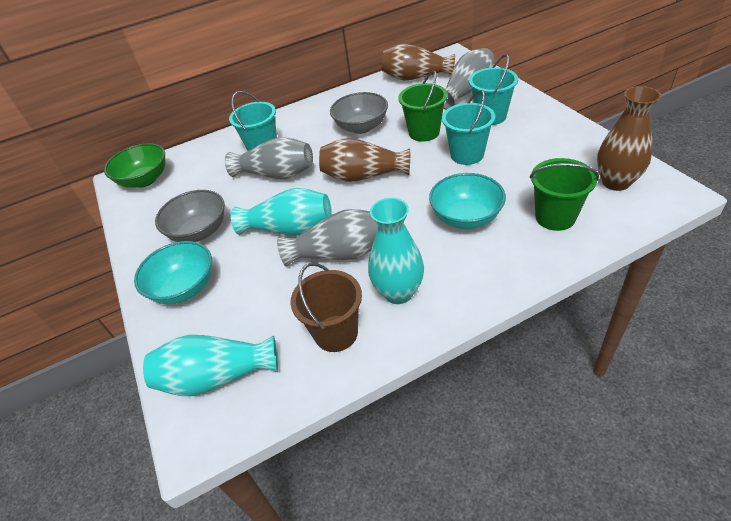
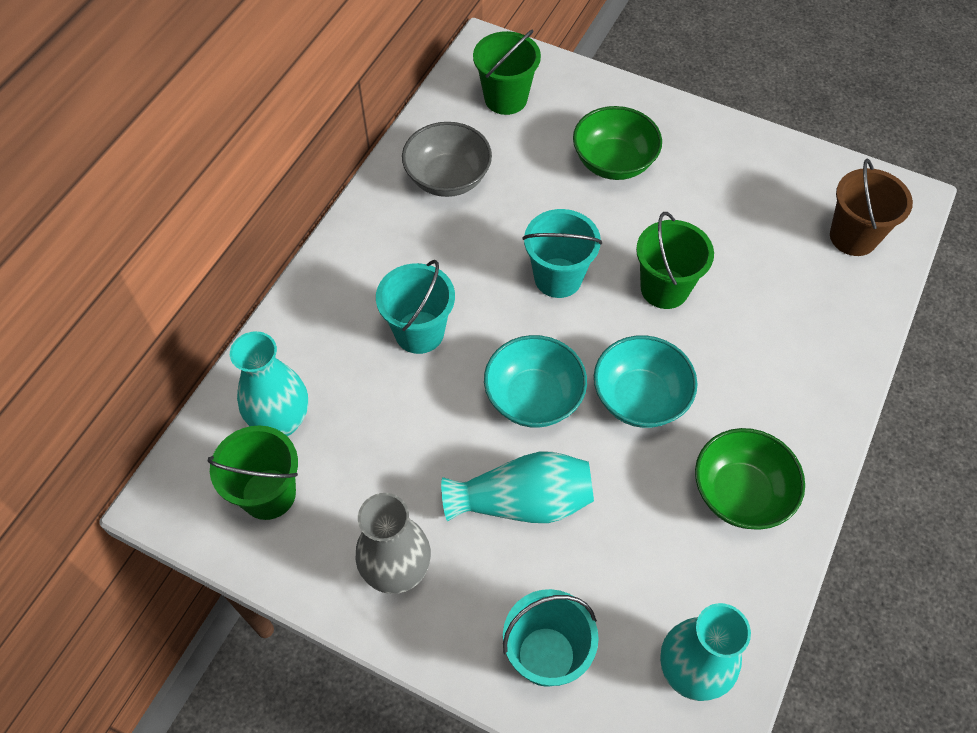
brown vase: 3 -> 0
green bowl: 1 -> 2
green bucket: 2 -> 3
grey bowl: 2 -> 1
grey vase: 3 -> 1

